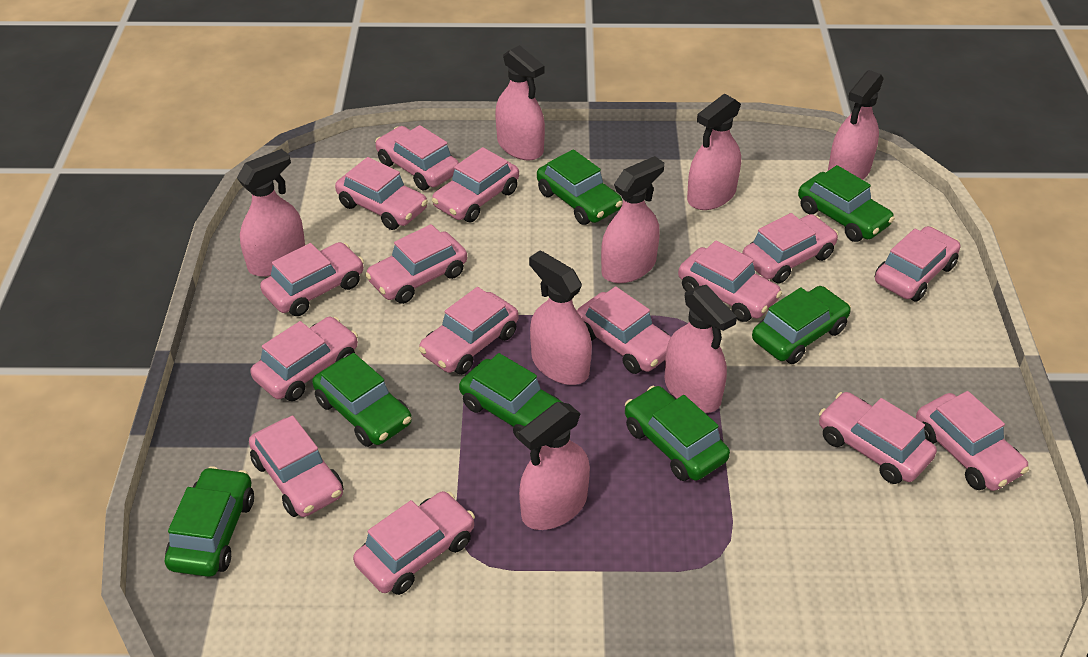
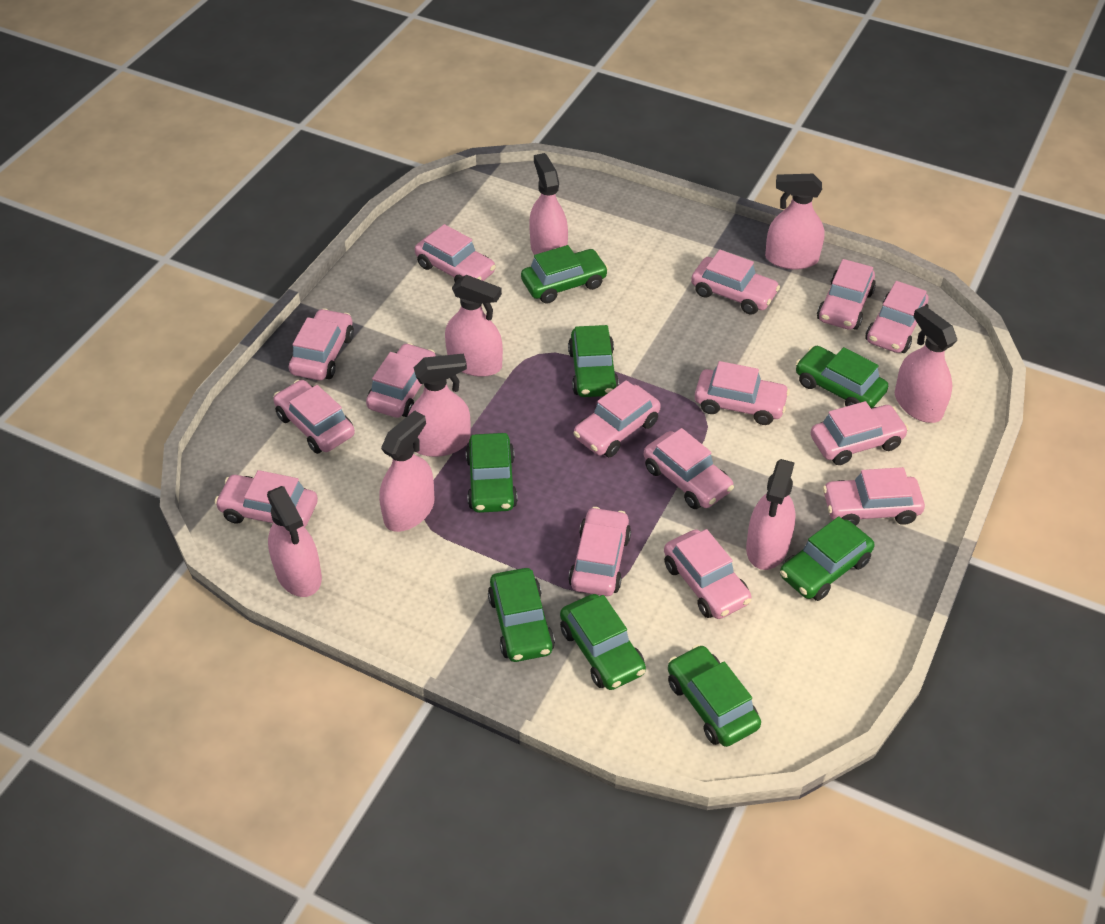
green car: 7 -> 8

